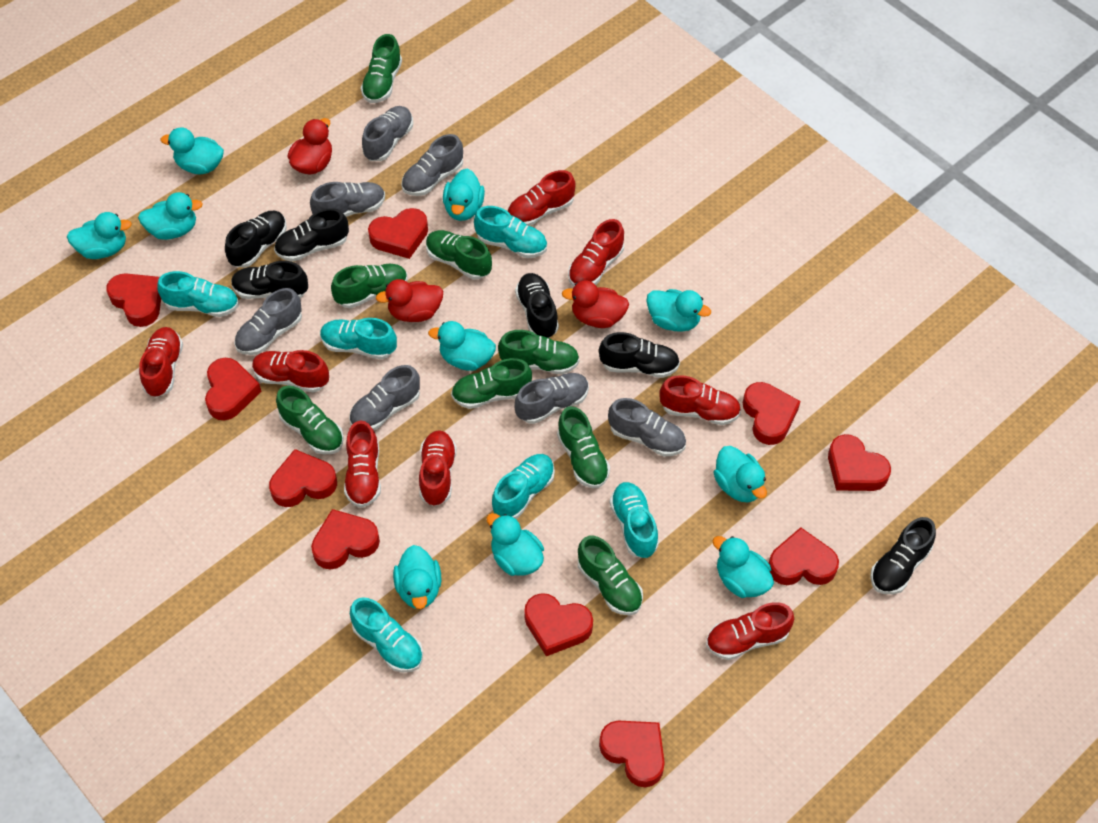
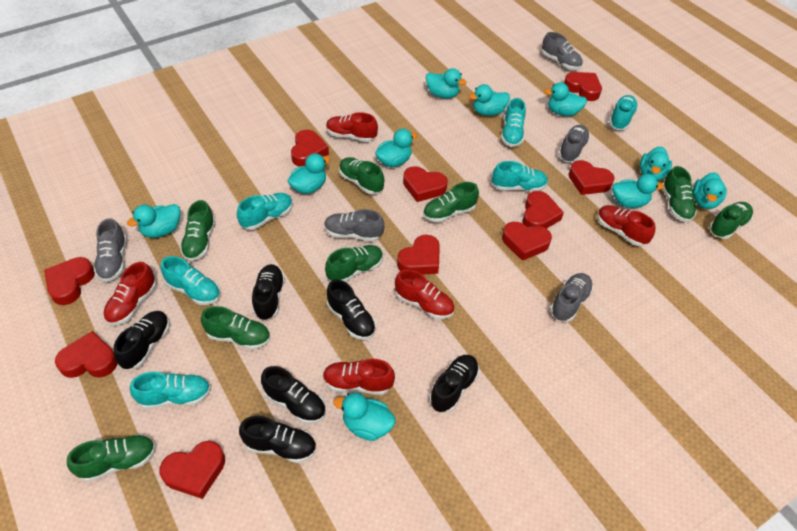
grey shoe: 7 -> 5
red duck: 3 -> 0
red shoe: 8 -> 5

